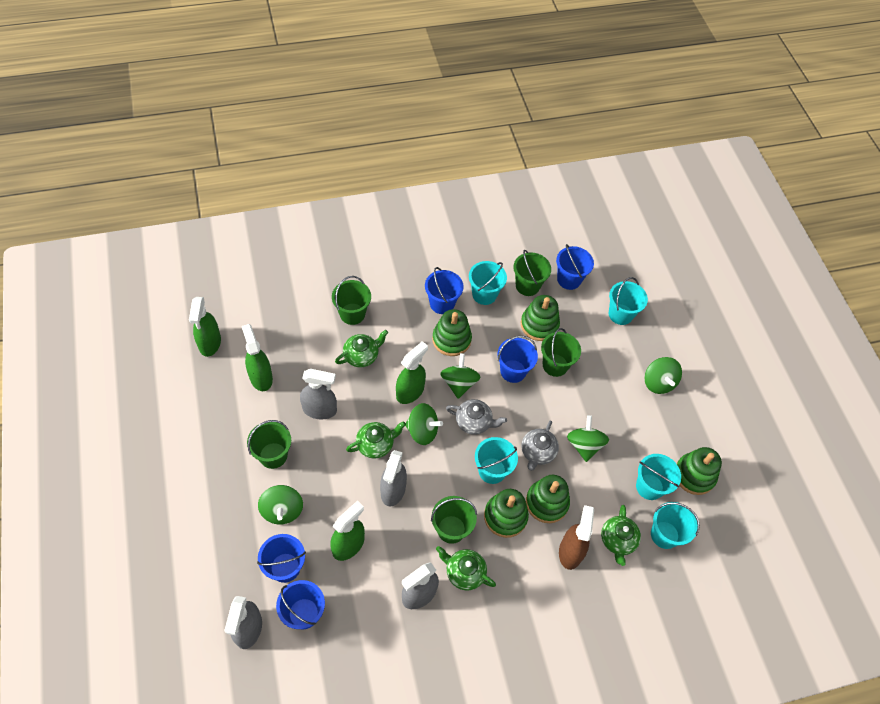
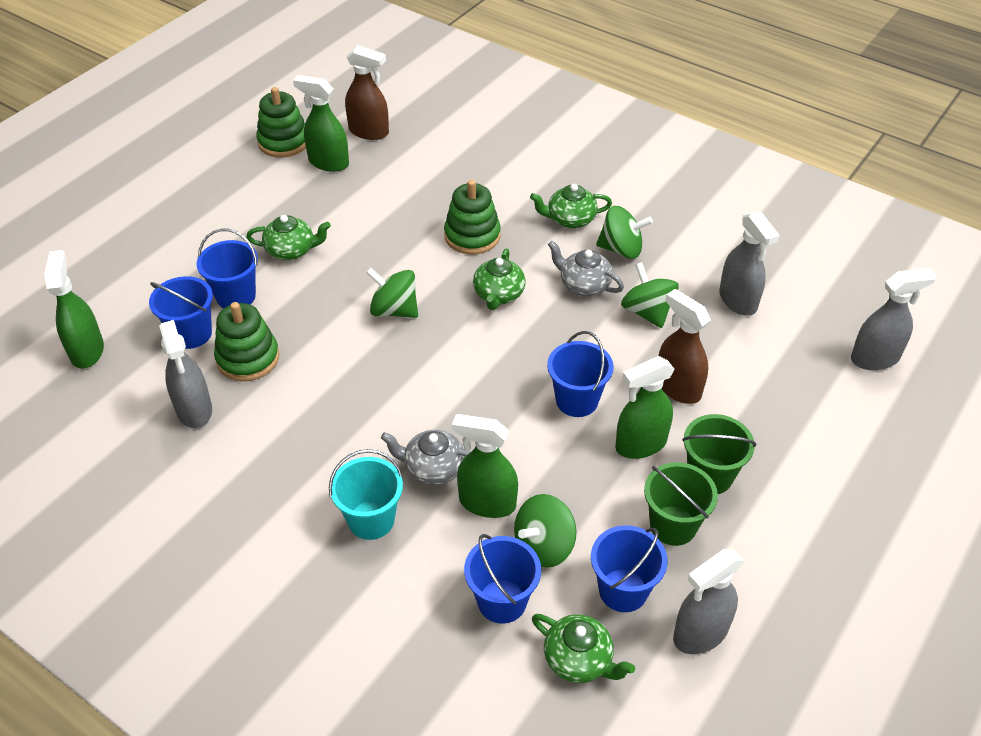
brown spray bottle: 1 -> 2
green bucket: 5 -> 2
green spinning top: 5 -> 4
green stacking toy: 5 -> 3
turquoise bucket: 5 -> 1

